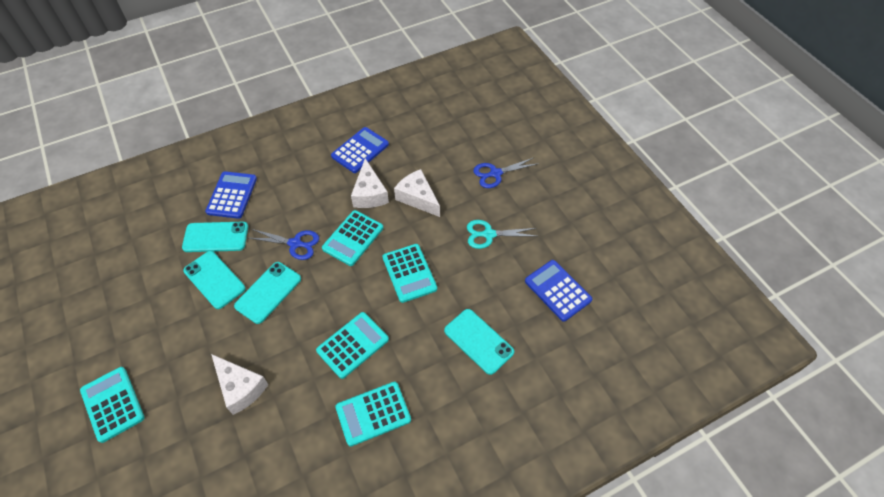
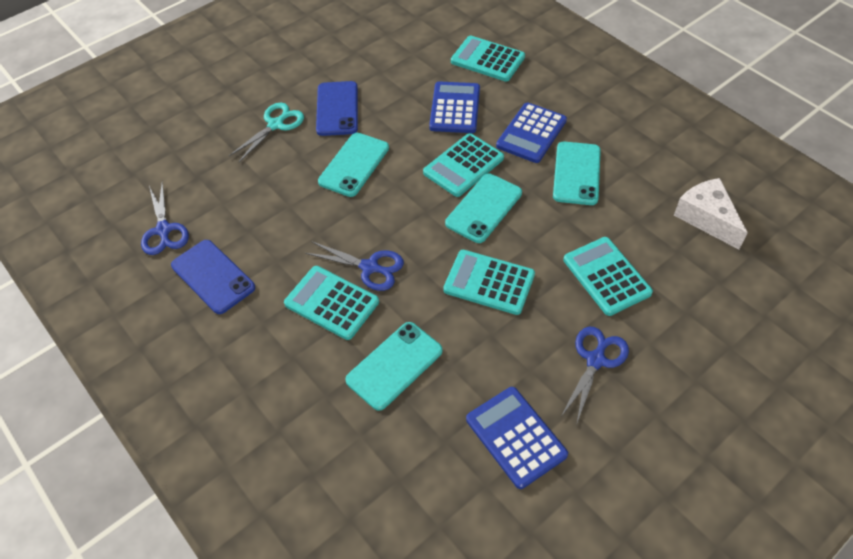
blue phone: 0 -> 2
blue scissors: 2 -> 3
white cheese: 3 -> 1

